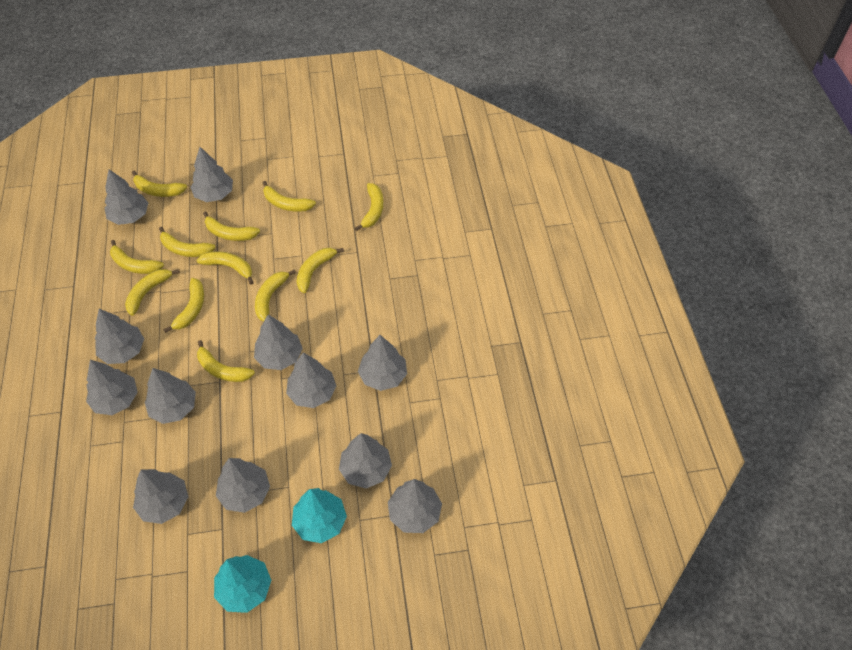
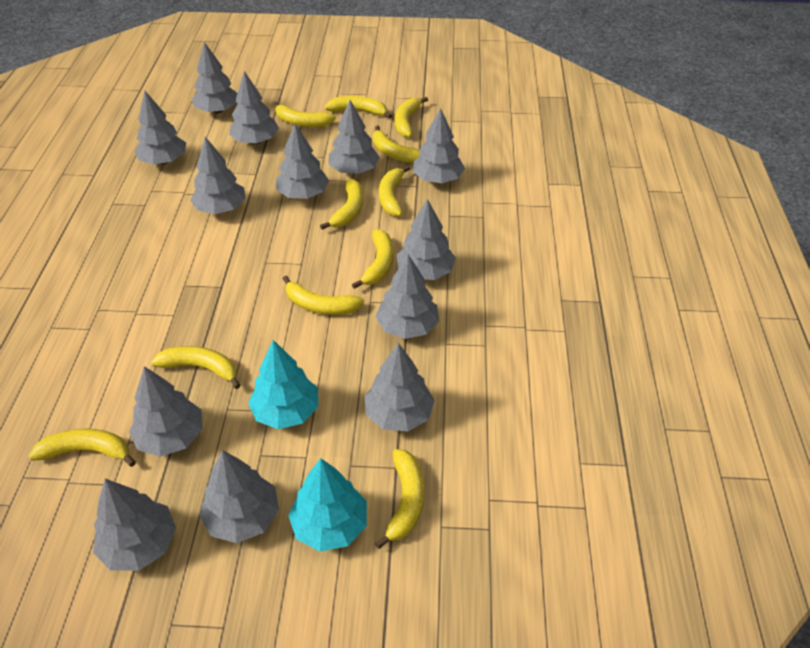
grey tree: 12 -> 13
yellow banana: 12 -> 11

